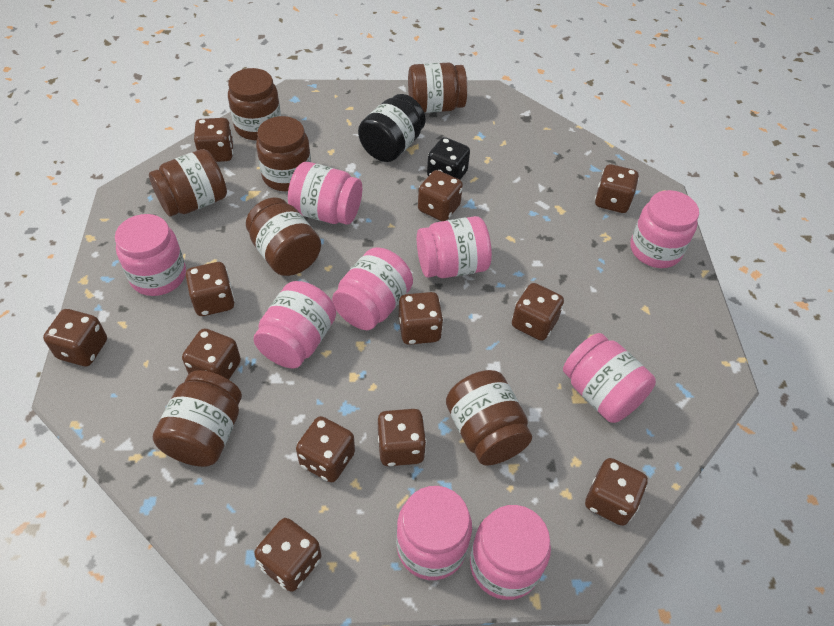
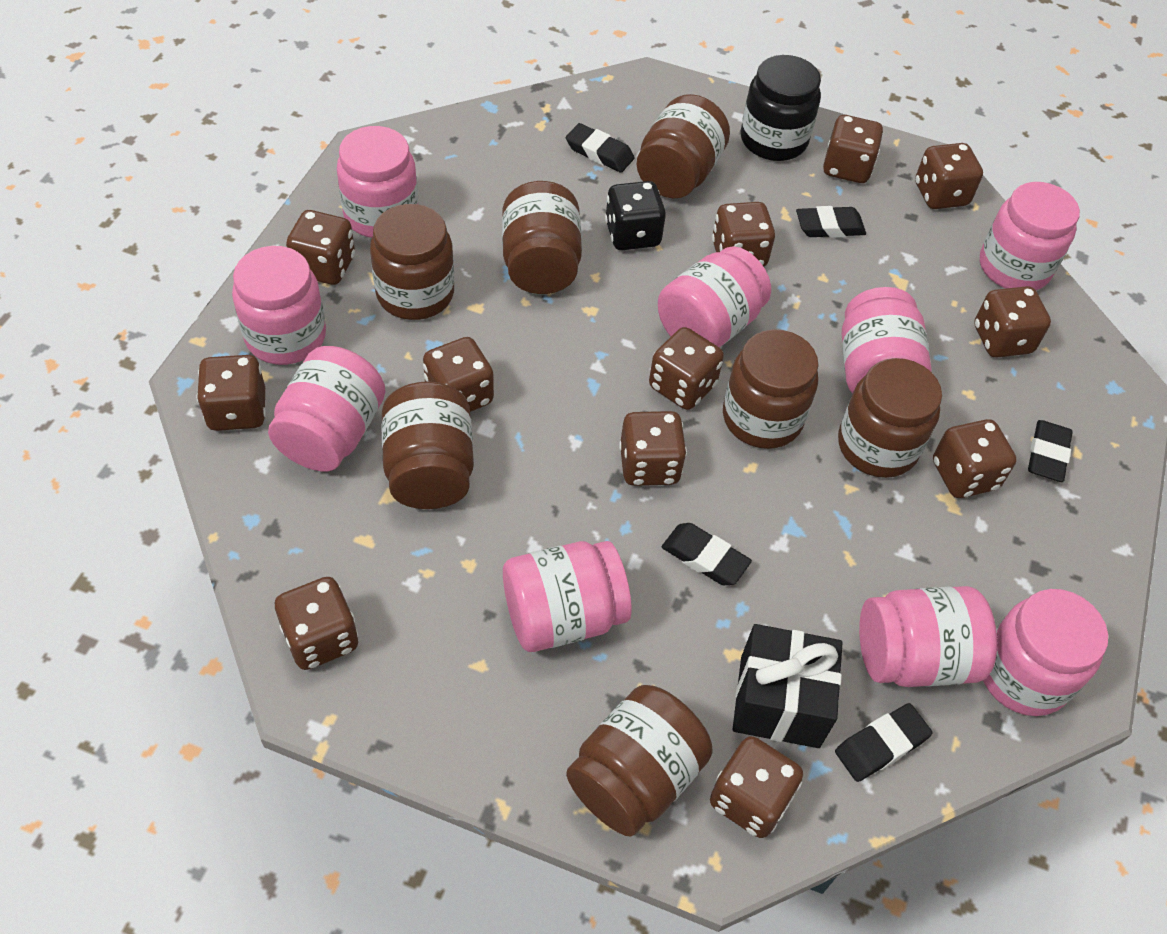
black eraser: 0 -> 5
black gift: 0 -> 1

